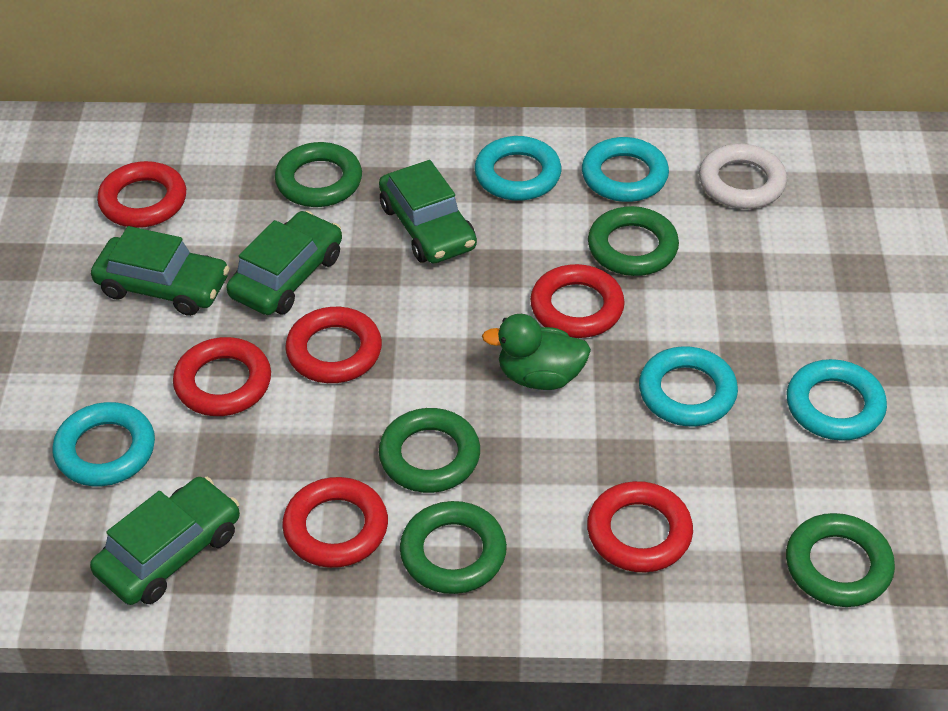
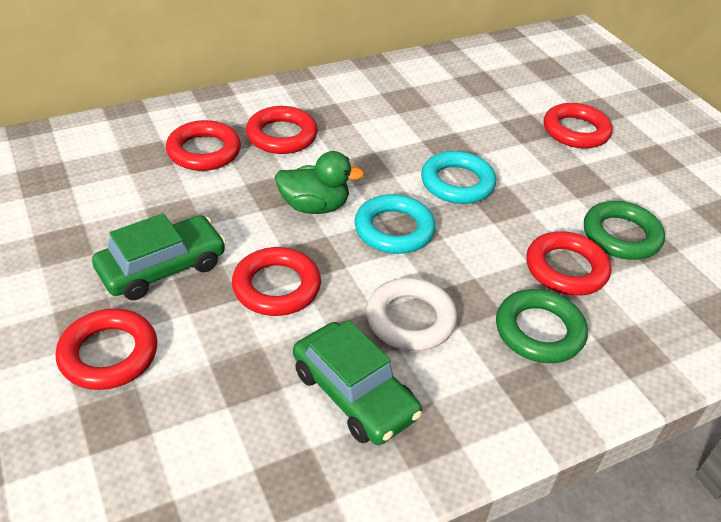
green car: 4 -> 2
green ring: 5 -> 2
turquoise ring: 5 -> 2

